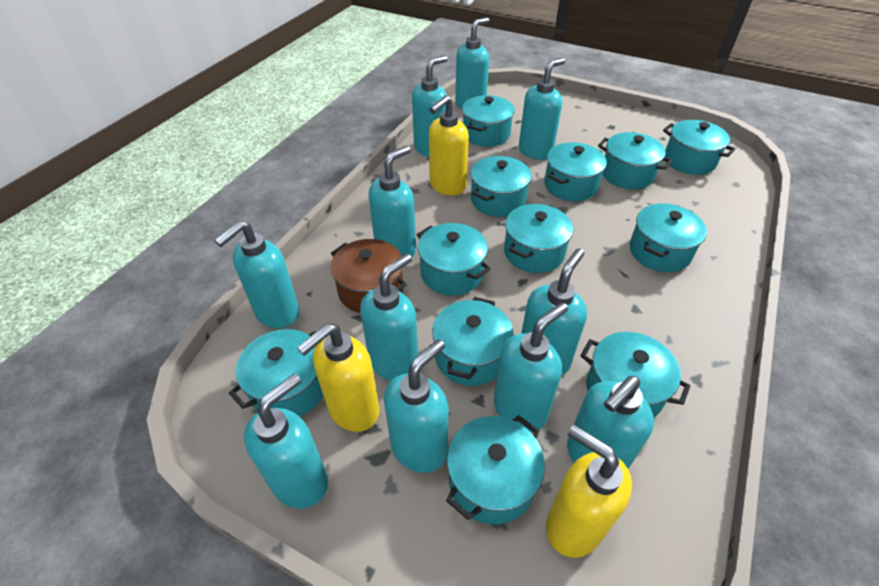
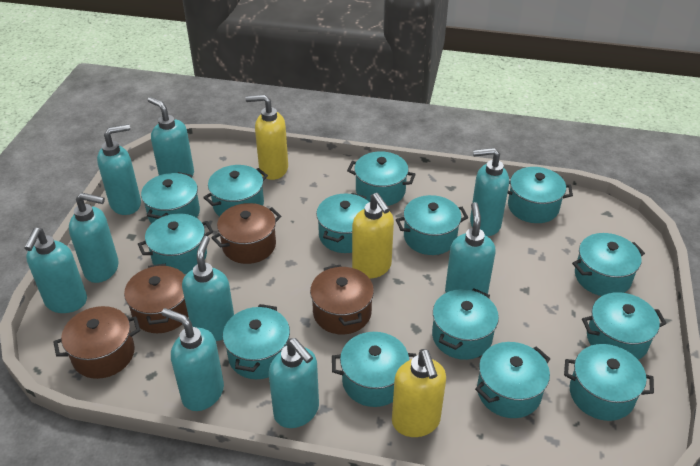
brown pot: 1 -> 4
turquoise pot: 12 -> 14
turquoise soap dispenser: 11 -> 9

